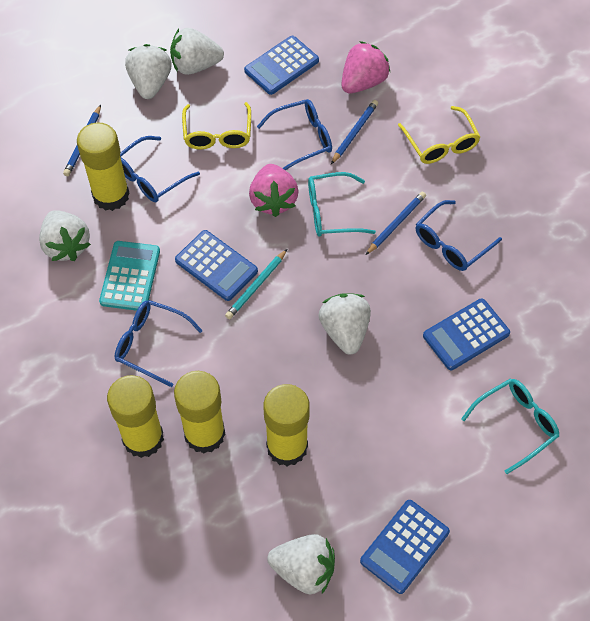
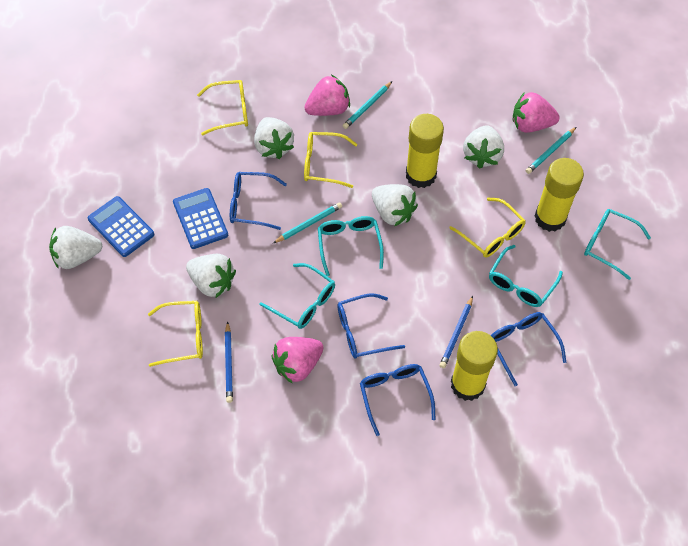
blue calculator: 4 -> 2
blue pencil: 3 -> 2
pink strawberry: 2 -> 3
turquoise calculator: 1 -> 0
turquoise glasses: 2 -> 4
turquoise pencil: 1 -> 3
yellow glasses: 2 -> 4
yellow glue stick: 4 -> 3

